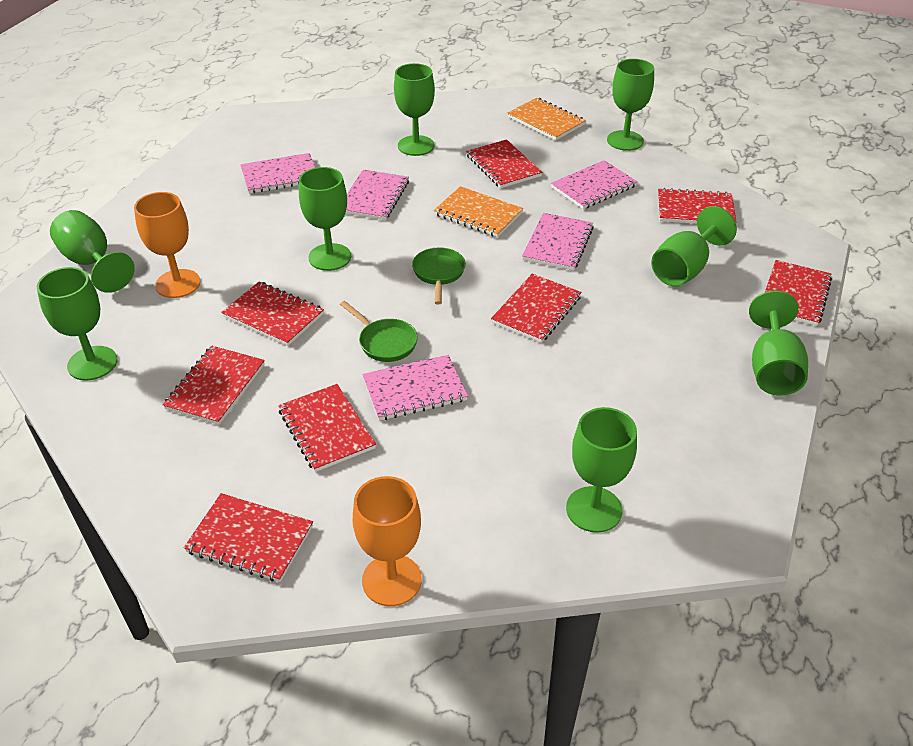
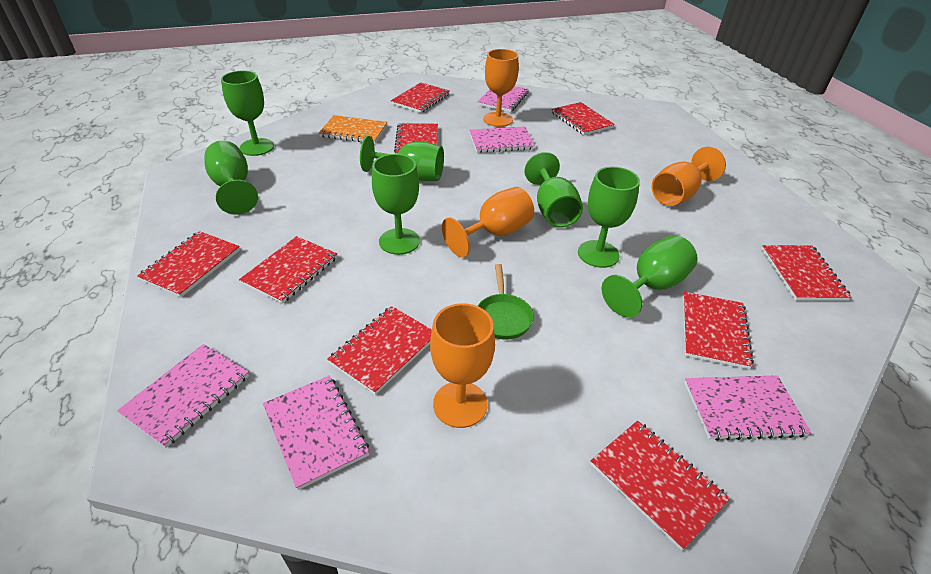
green goblet: 8 -> 7
green pan: 2 -> 1
orange goblet: 2 -> 4
orange notebook: 2 -> 1
red notebook: 8 -> 9

